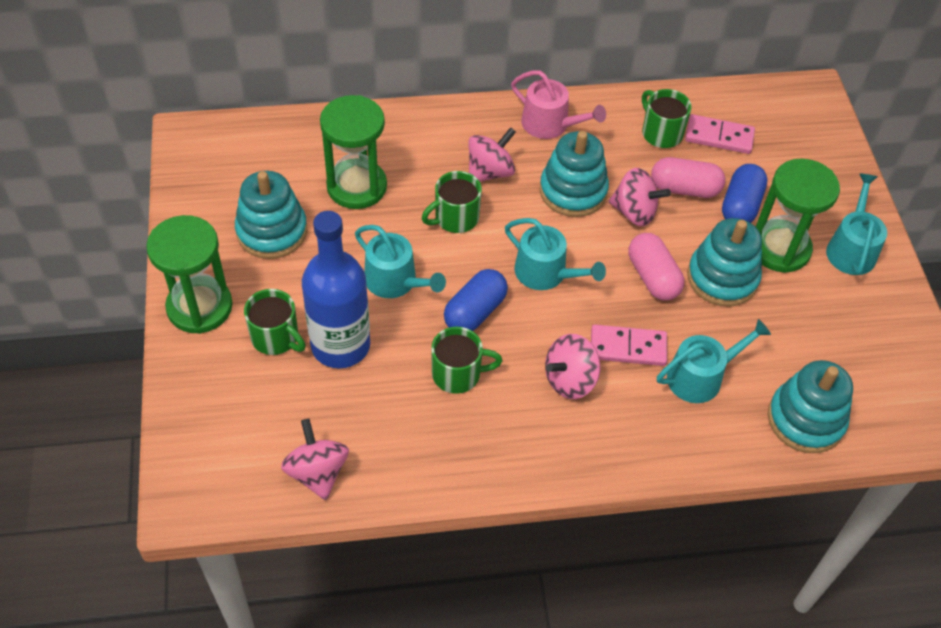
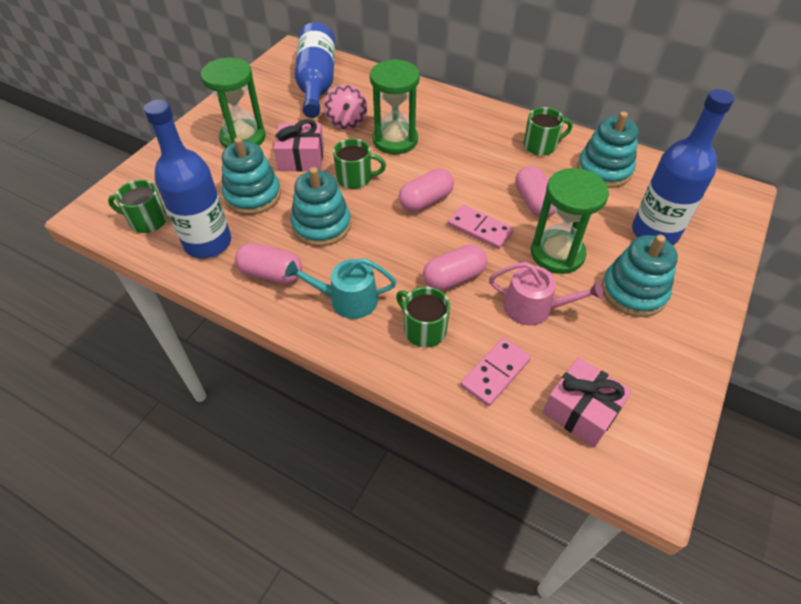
blue bottle: 1 -> 3
blue capsule: 2 -> 0
pink capsule: 2 -> 4
pink gift: 0 -> 2
pink spinning top: 4 -> 1
turquoise watering can: 4 -> 1

